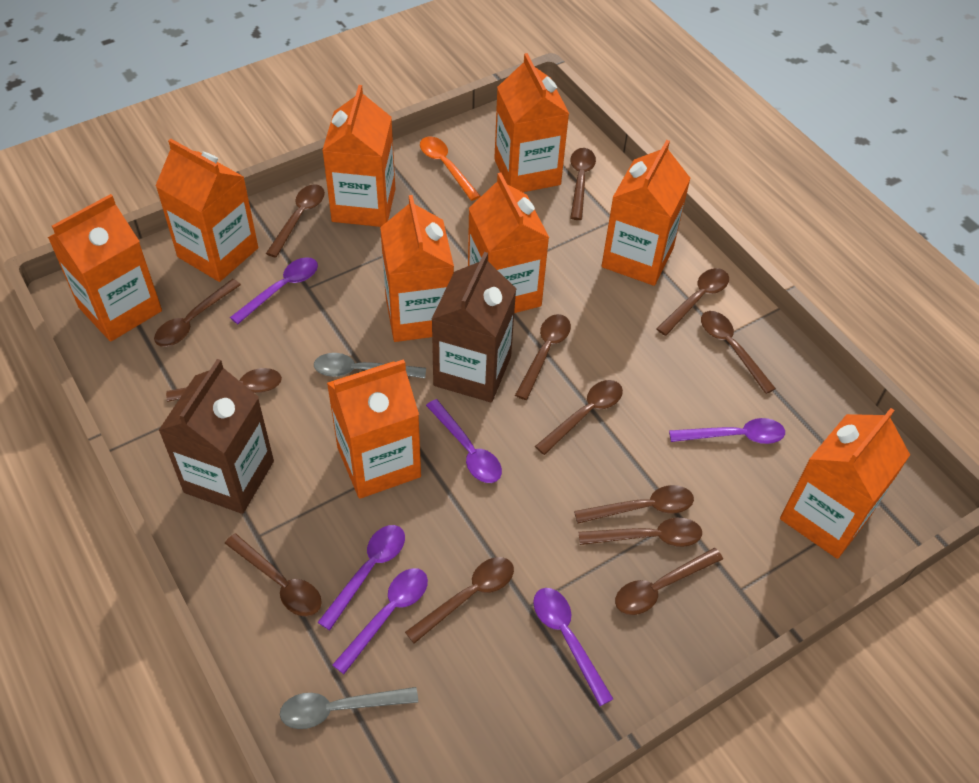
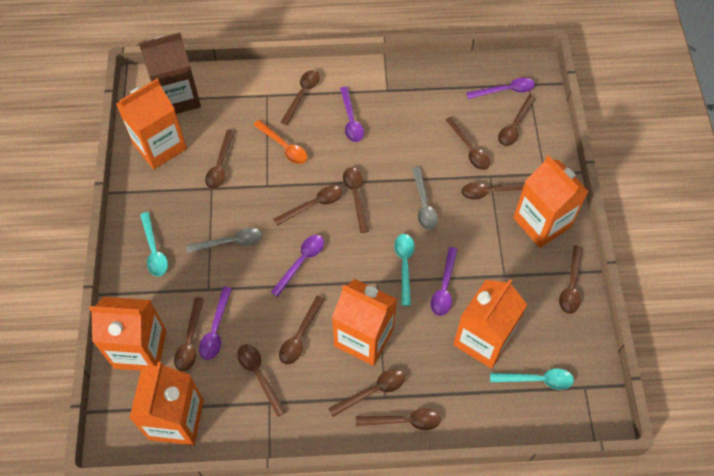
brown carton: 2 -> 1
orange carton: 9 -> 6
purple spoon: 6 -> 5
turquoise spoon: 0 -> 3

